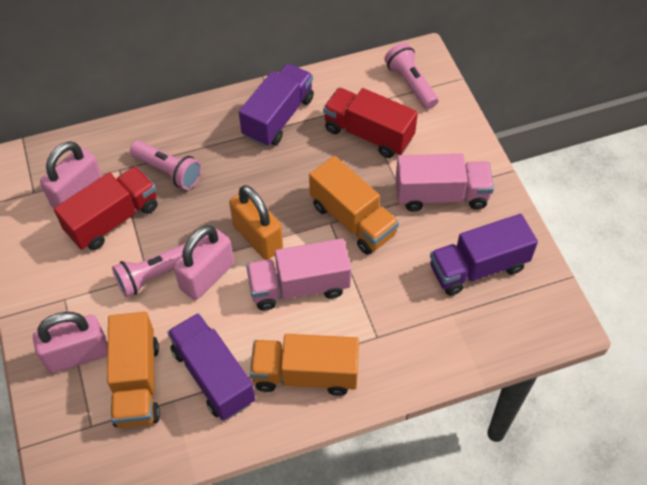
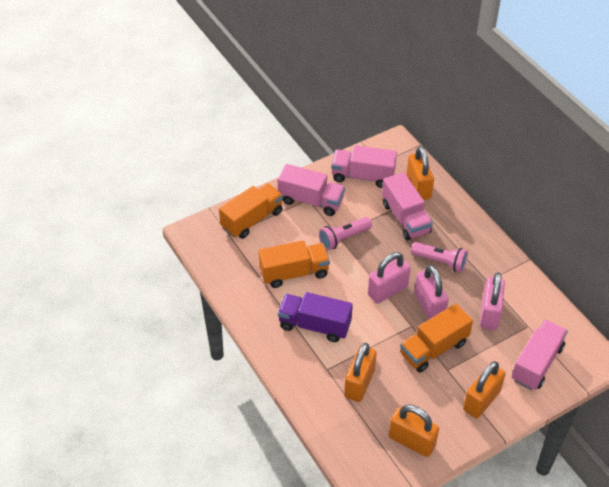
orange padlock: 1 -> 4
pink flashlight: 3 -> 2
pink truck: 2 -> 4
purple truck: 3 -> 1
red truck: 2 -> 0

